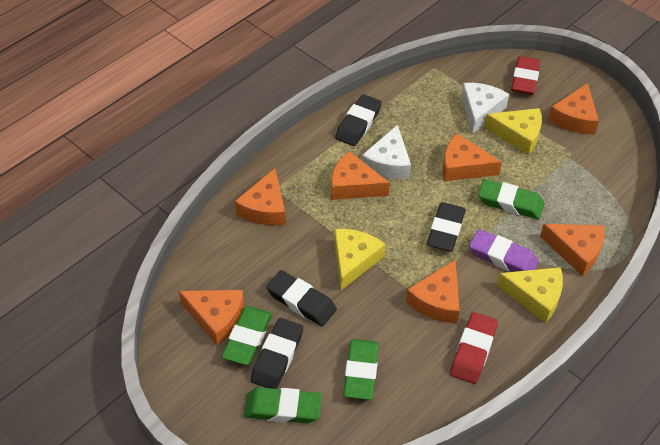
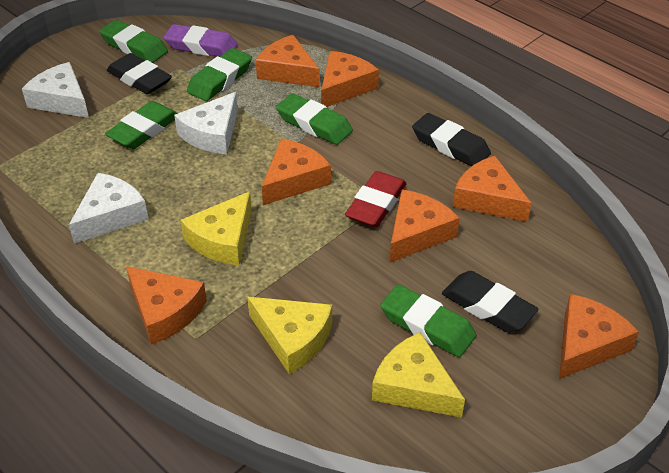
black eraser: 4 -> 3
green eraser: 4 -> 5
red eraser: 2 -> 1
white cheese: 2 -> 3

